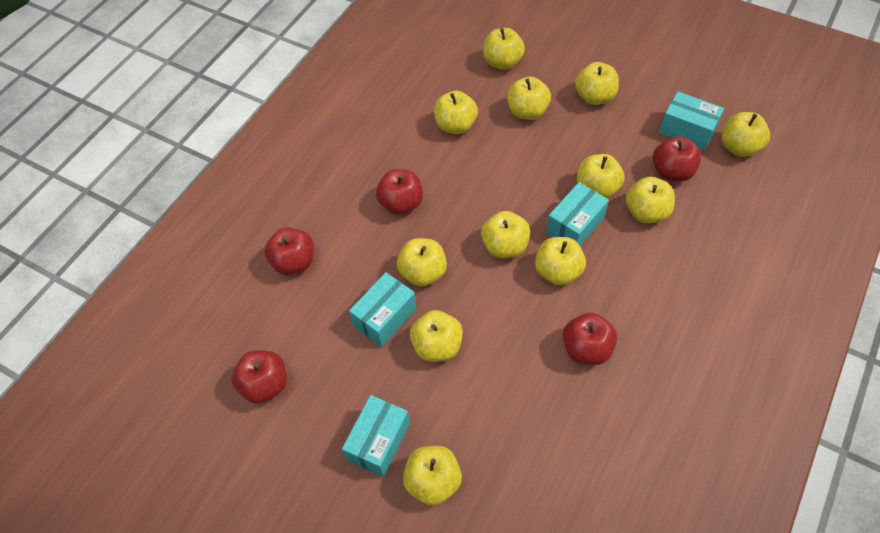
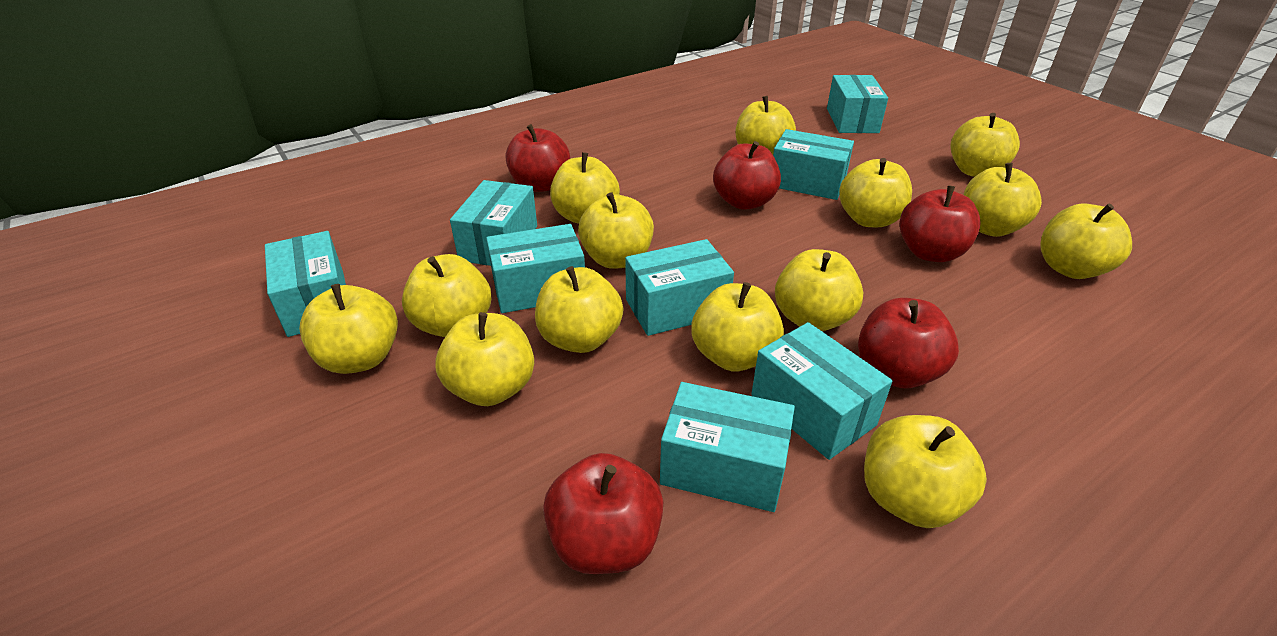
turquoise box: 4 -> 8
yellow apple: 12 -> 14

